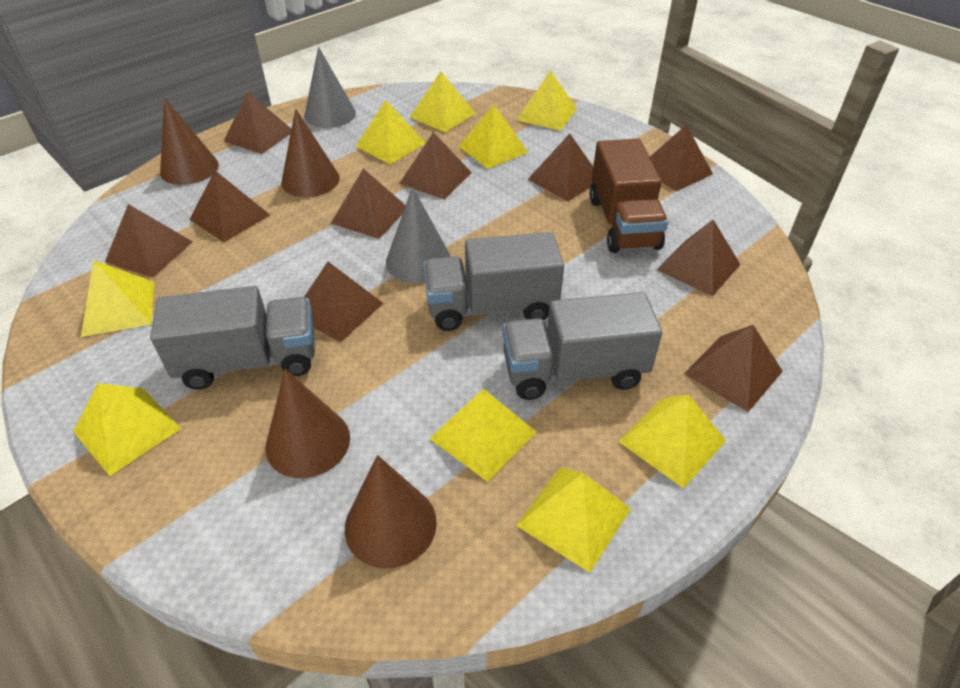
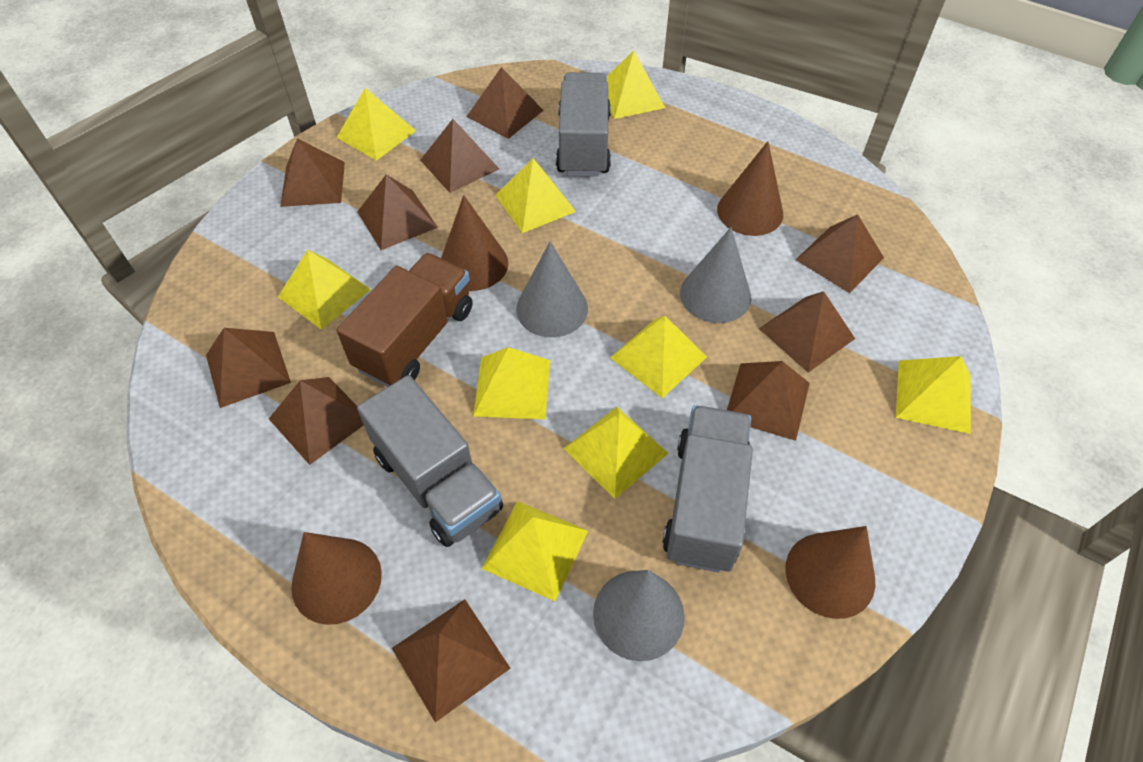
grey cone: 2 -> 3

